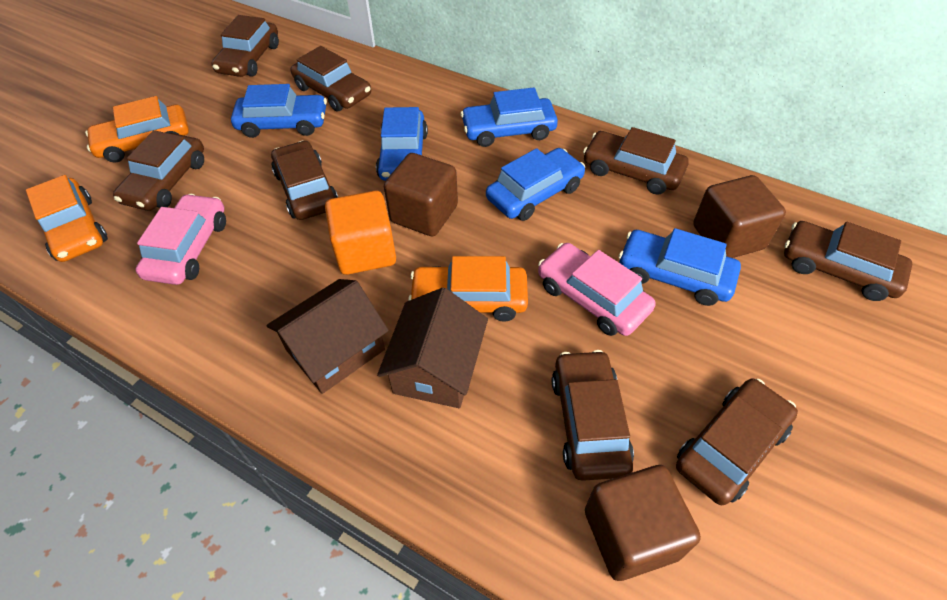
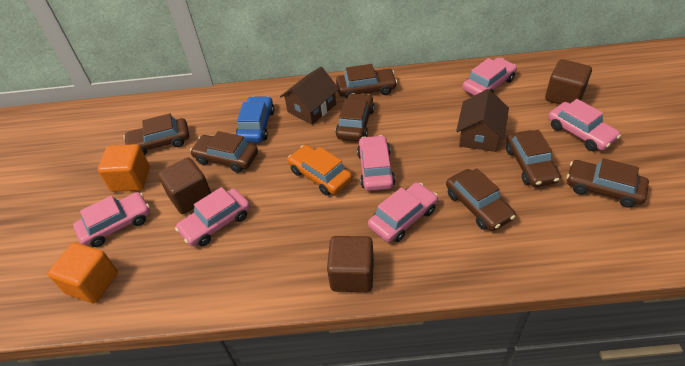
blue car: 5 -> 1
brown car: 8 -> 7
orange car: 3 -> 1
orange cube: 1 -> 2
pink car: 2 -> 6

